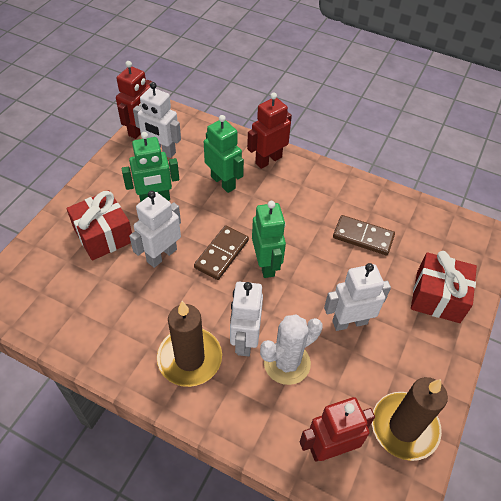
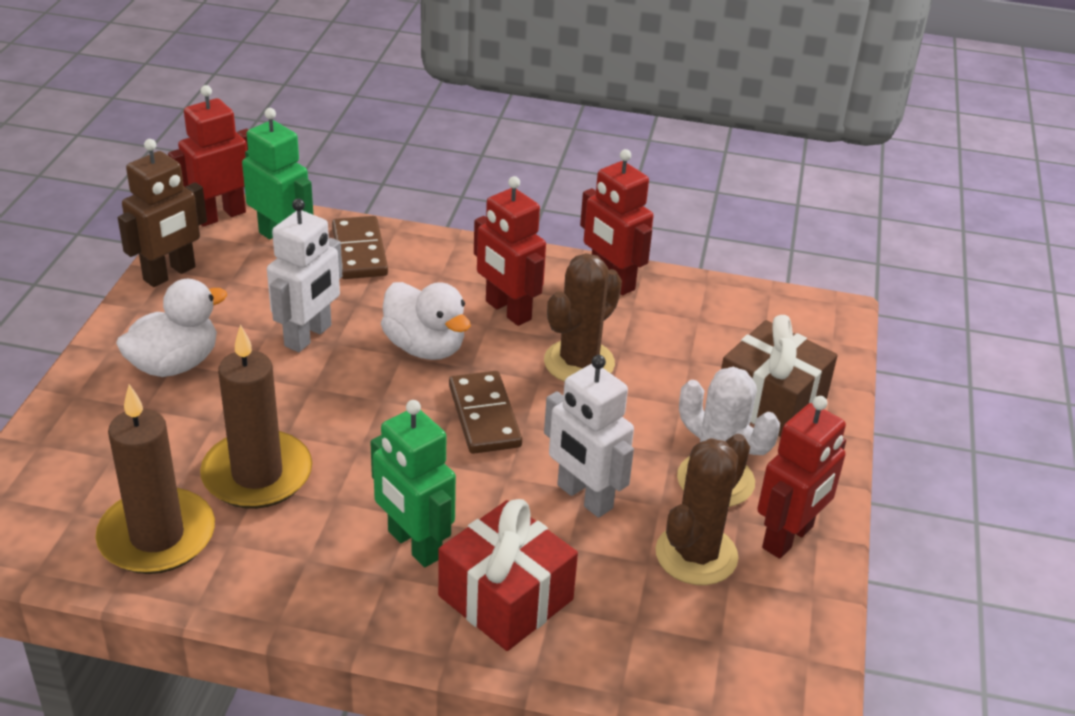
brown cactus: 0 -> 2
brown gift: 0 -> 1
brown robot: 0 -> 1
green robot: 3 -> 2
red gift: 2 -> 1
red robot: 3 -> 4
white duck: 0 -> 2
white robot: 4 -> 2

